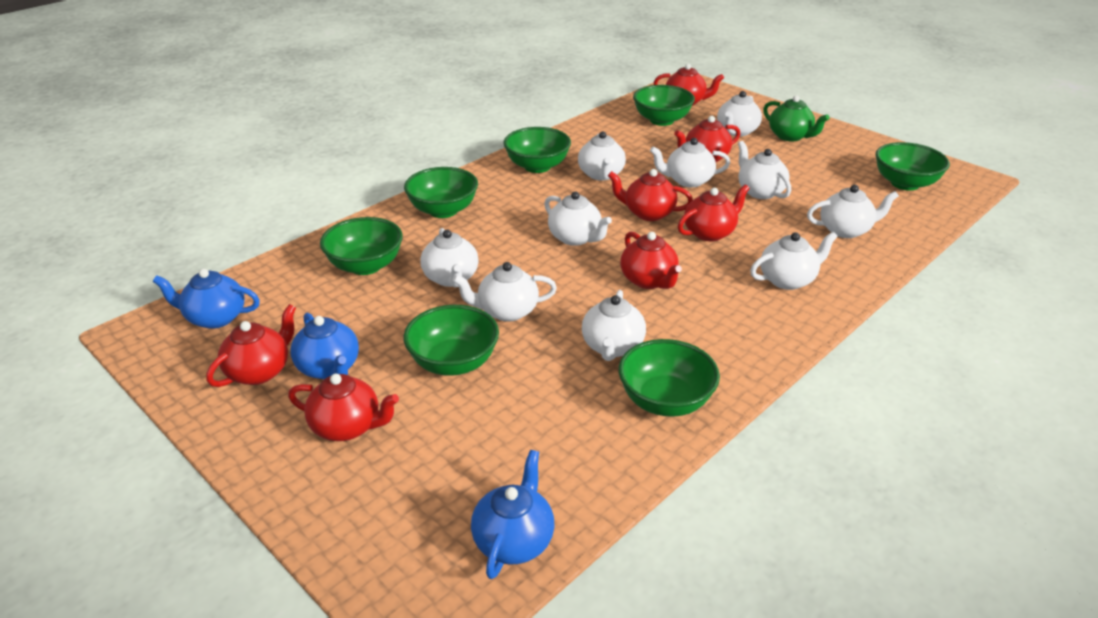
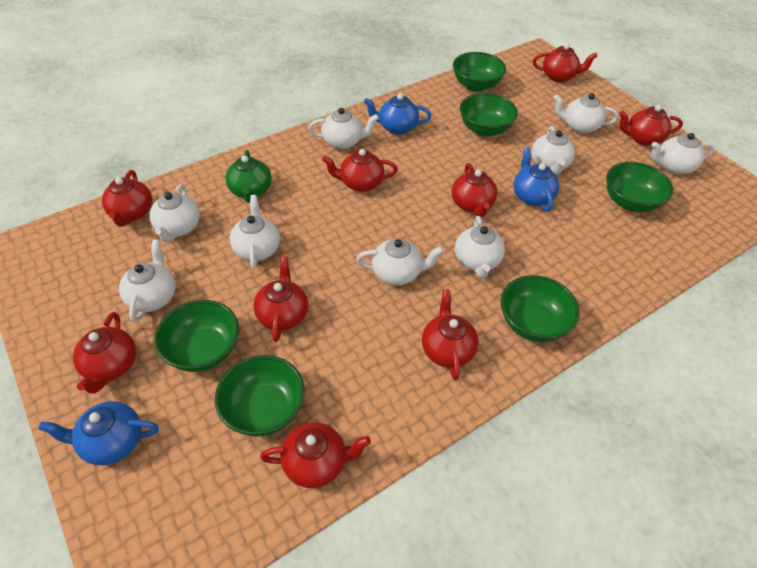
green bowl: 7 -> 6
red teapot: 7 -> 9
white teapot: 10 -> 9

